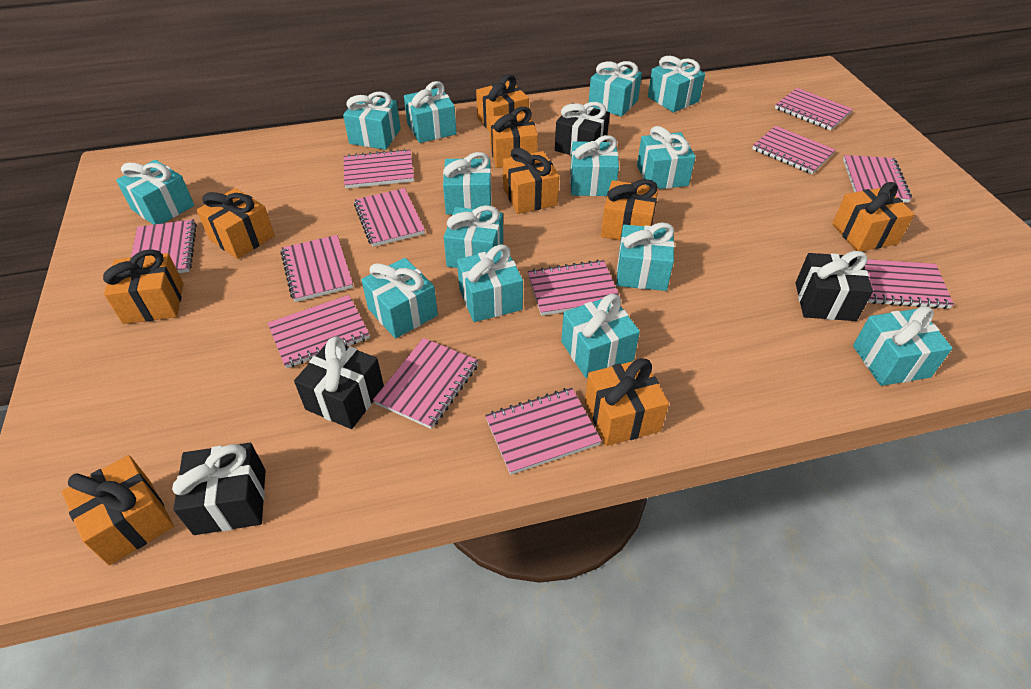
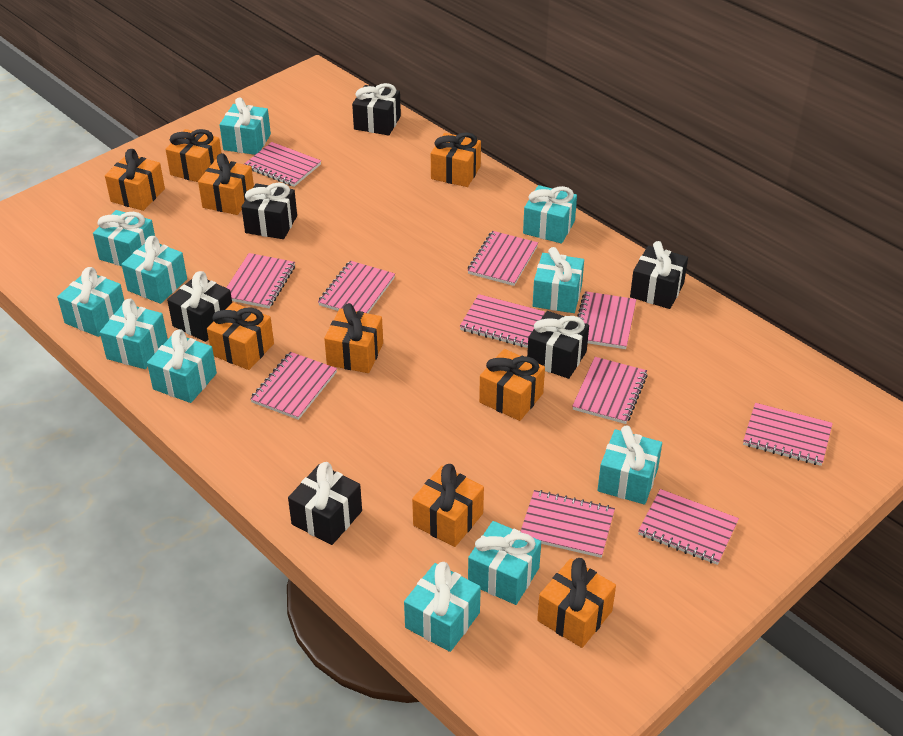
black gift: 4 -> 6
pink notebook: 12 -> 11
turquoise gift: 14 -> 11

